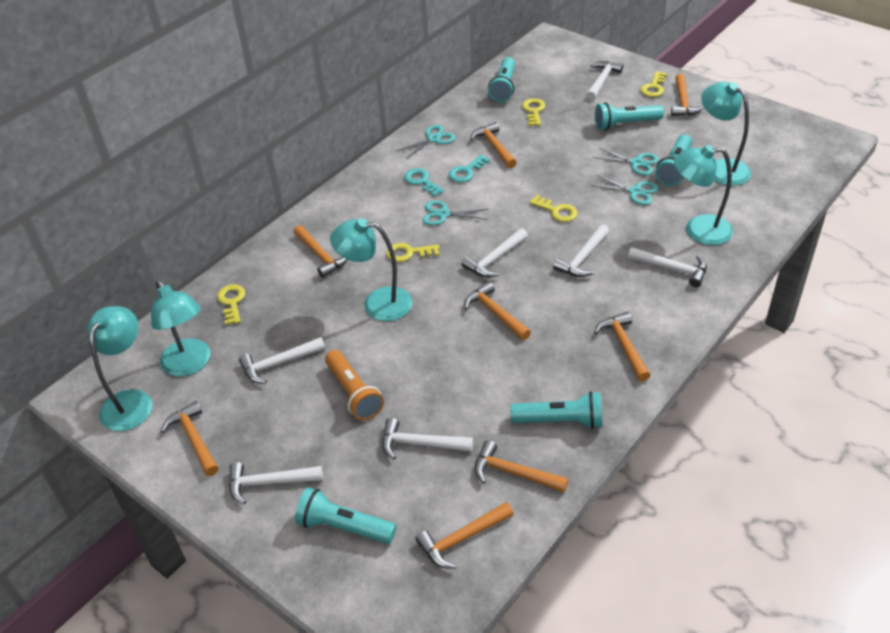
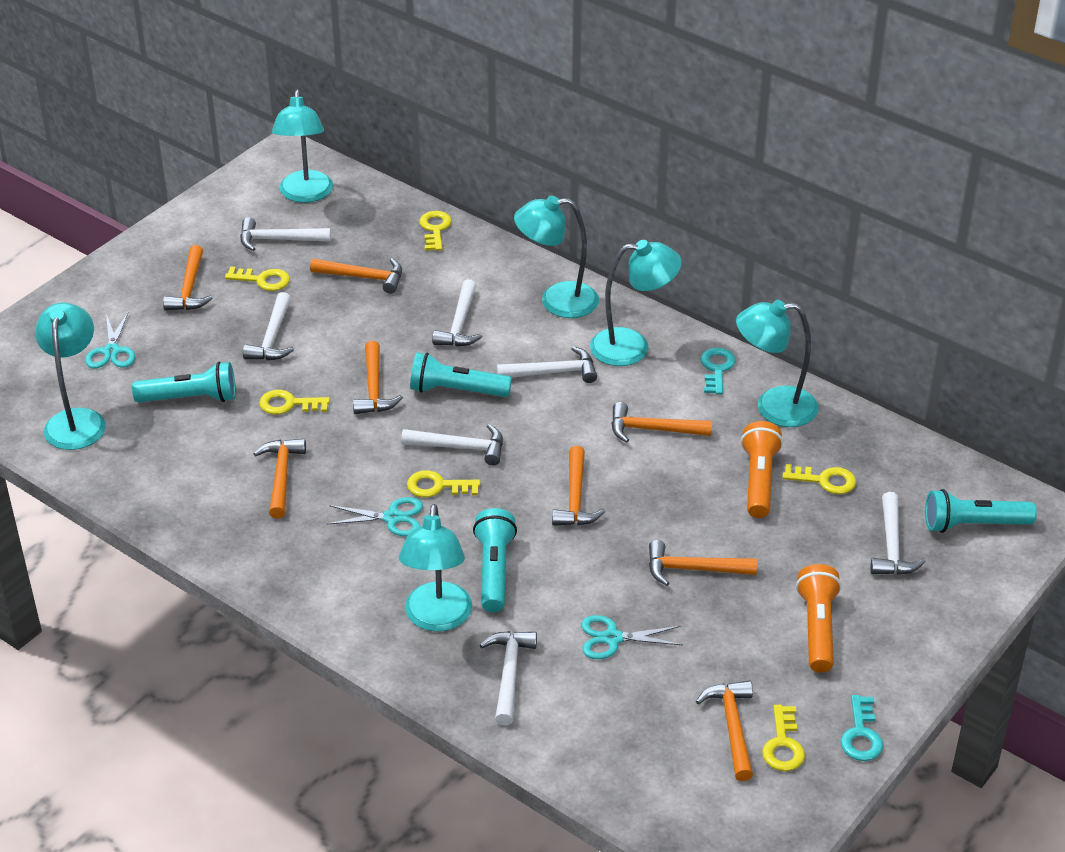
orange flashlight: 1 -> 2
turquoise flashlight: 5 -> 4
turquoise lamp: 5 -> 6
turquoise scissors: 4 -> 3
yellow key: 5 -> 6

